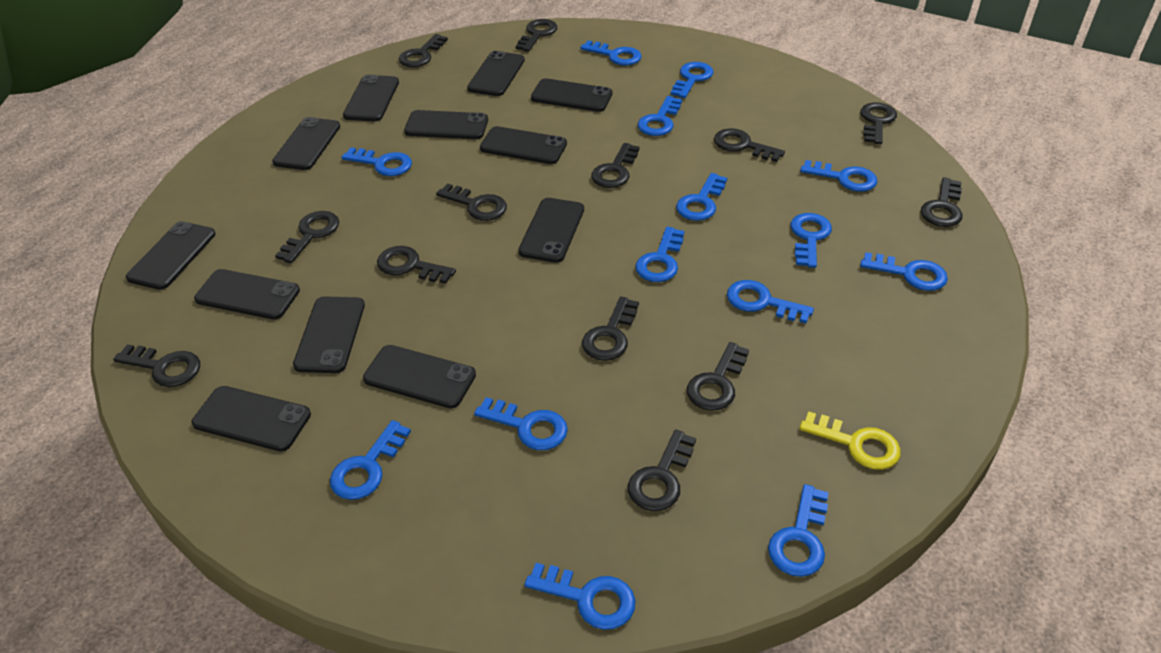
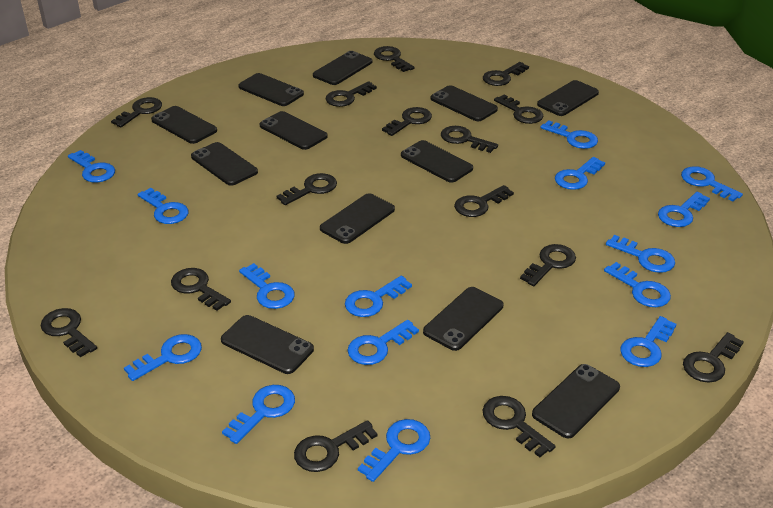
black key: 13 -> 15
blue key: 14 -> 15
yellow key: 1 -> 0

